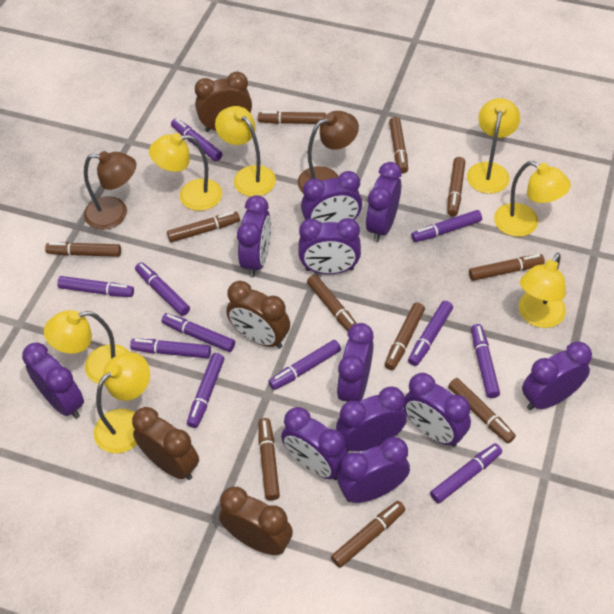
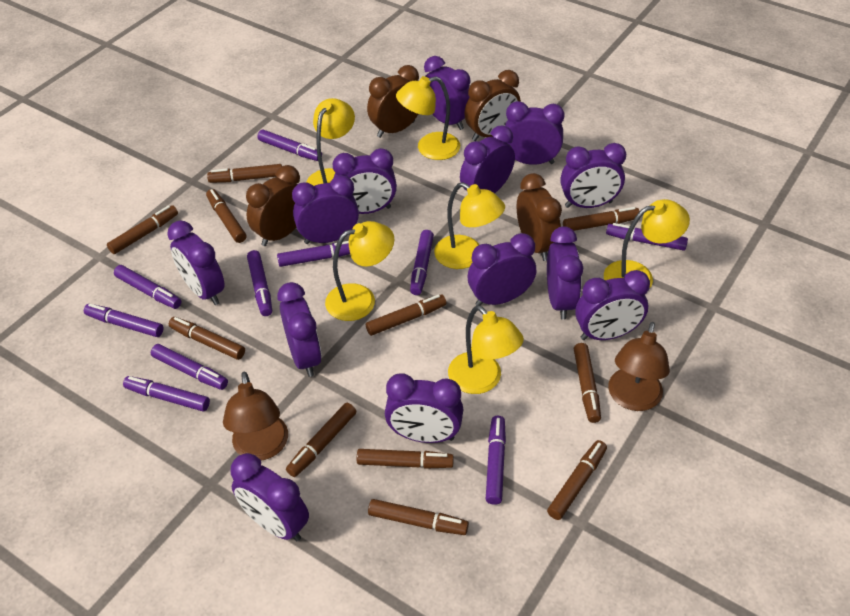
purple clock: 11 -> 13
purple marker: 11 -> 10
yellow lamp: 7 -> 6

